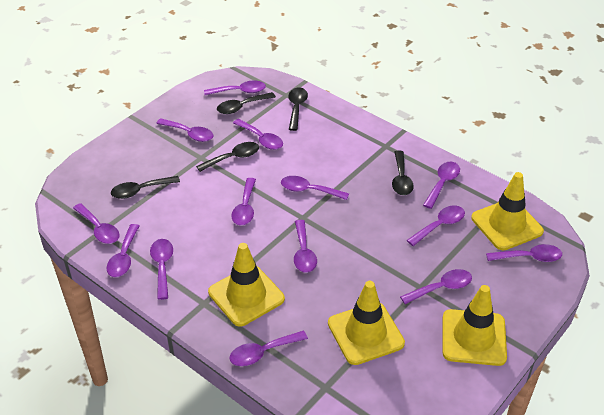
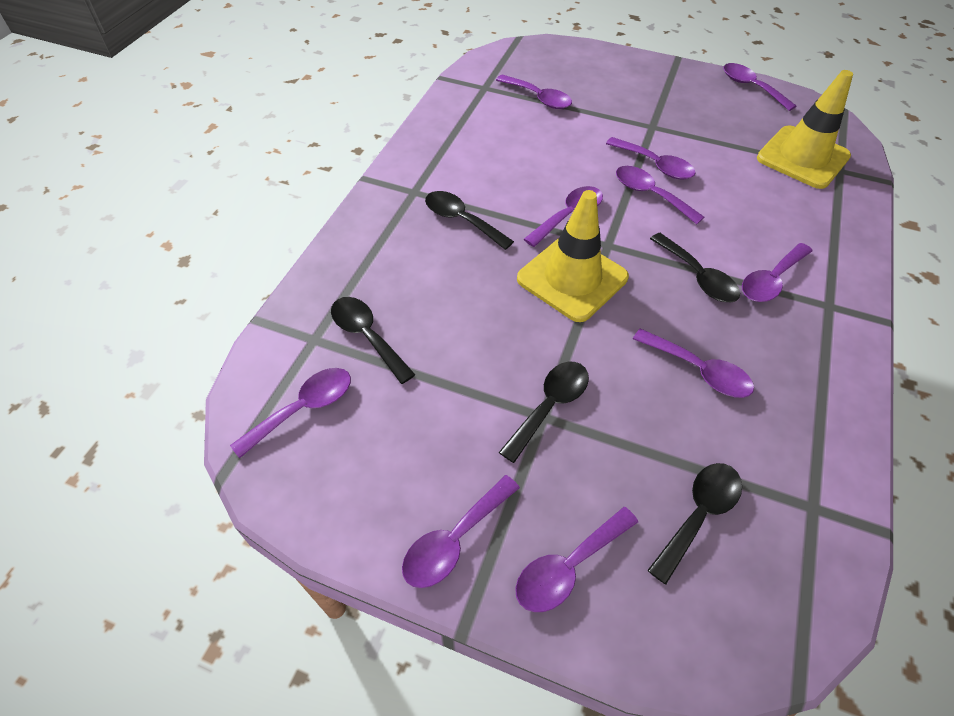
purple spoon: 14 -> 10
yellow traffic cone: 4 -> 2

